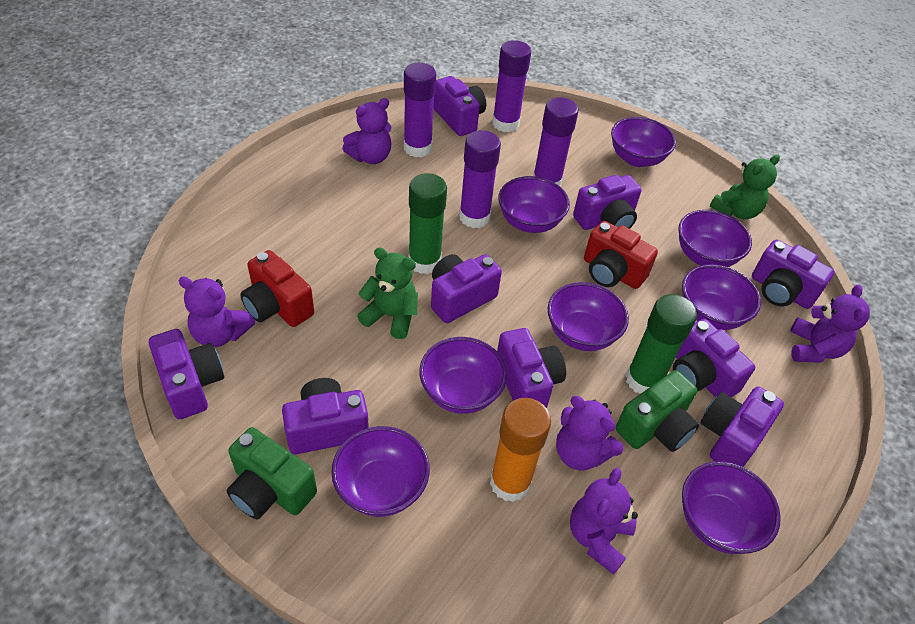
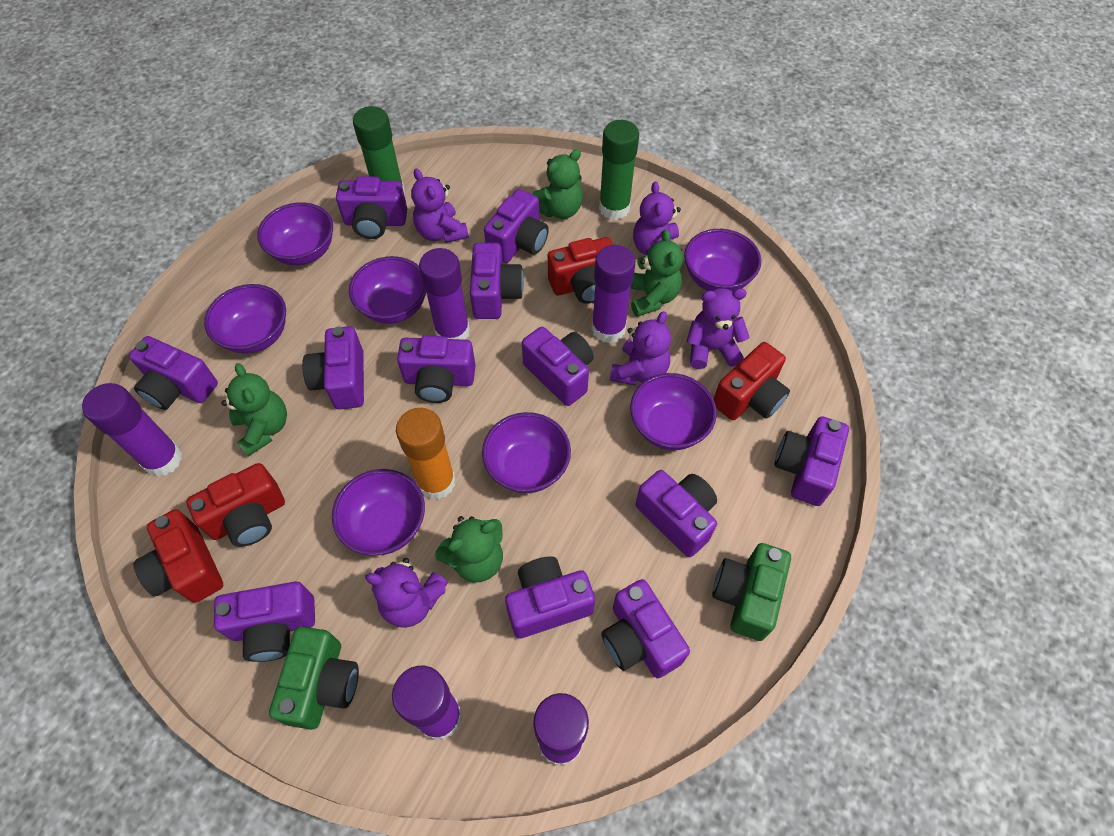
green teddy bear: 2 -> 4
purple bowl: 8 -> 7
purple camera: 9 -> 12
purple glue stick: 4 -> 5
red camera: 2 -> 4

